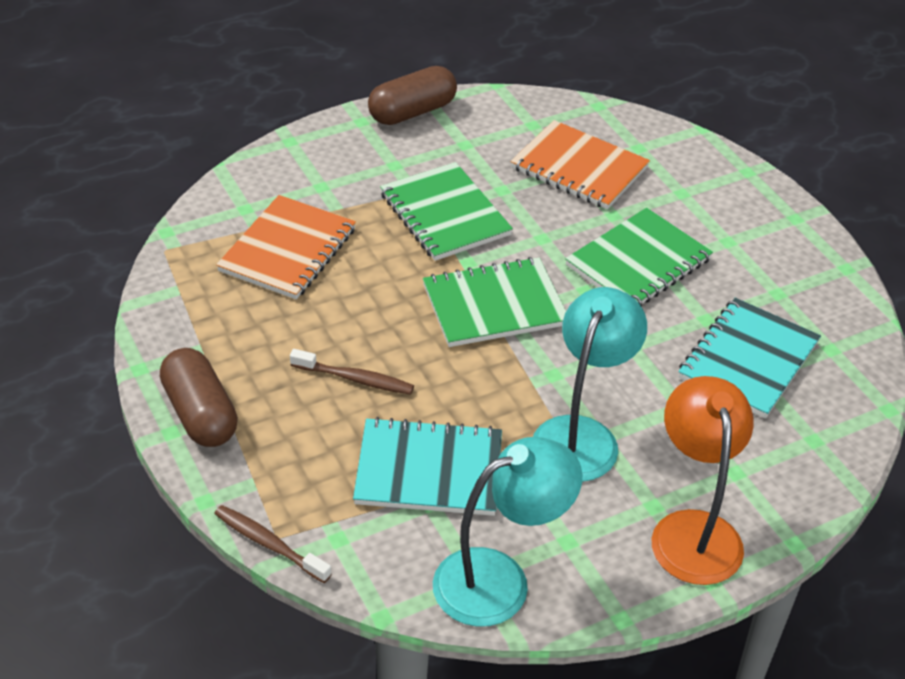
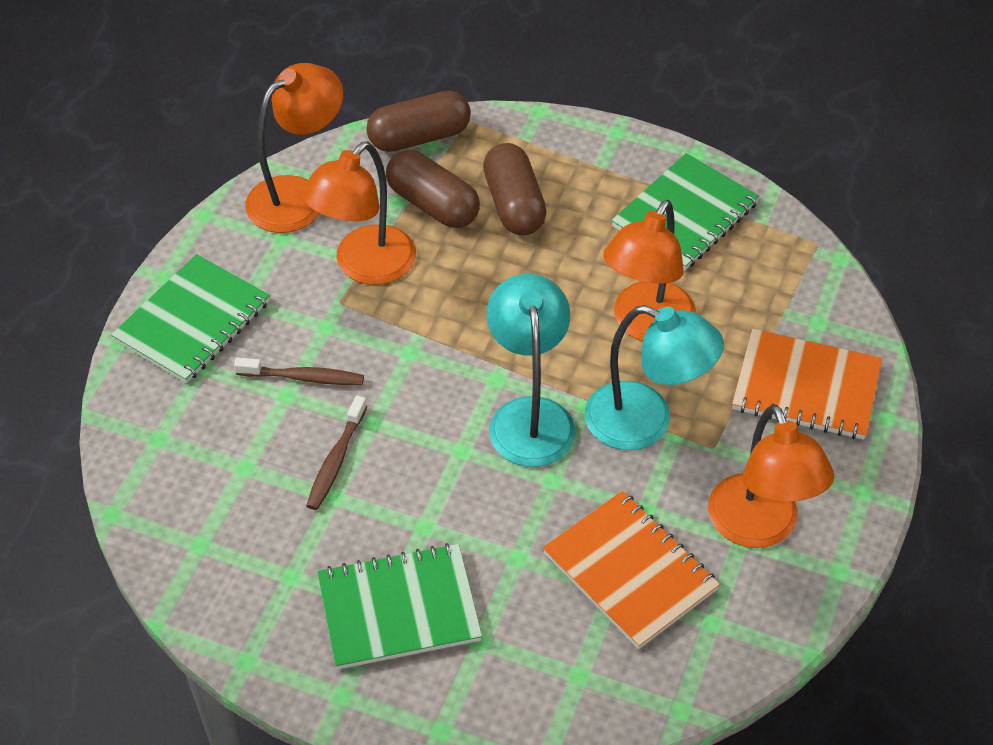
brown capsule: 2 -> 3
orange lamp: 1 -> 4
turquoise notebook: 2 -> 0

